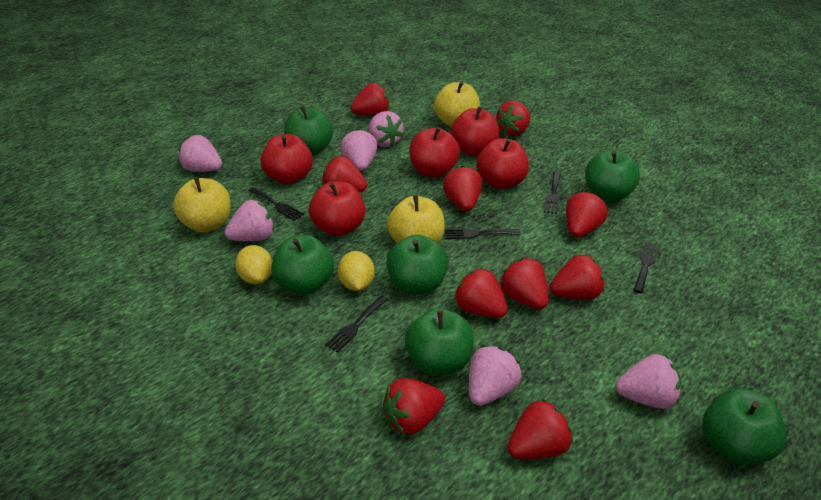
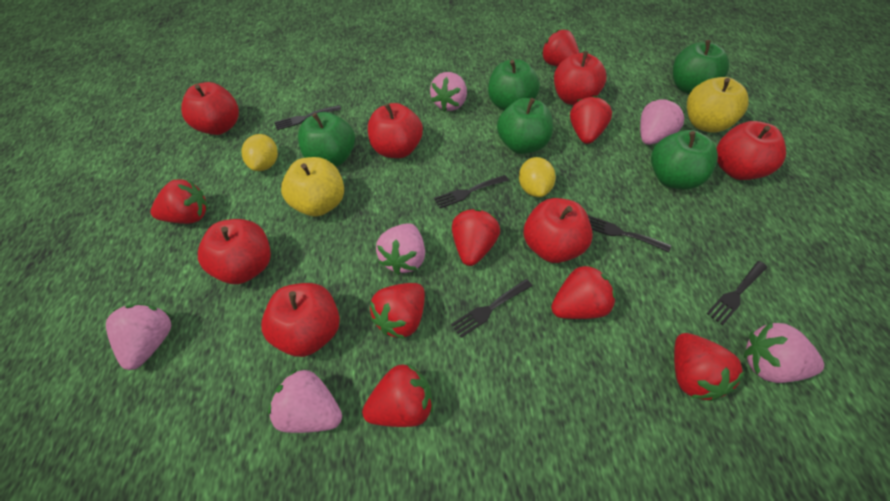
green apple: 6 -> 5
red apple: 5 -> 7
red strawberry: 10 -> 8
yellow apple: 3 -> 2

